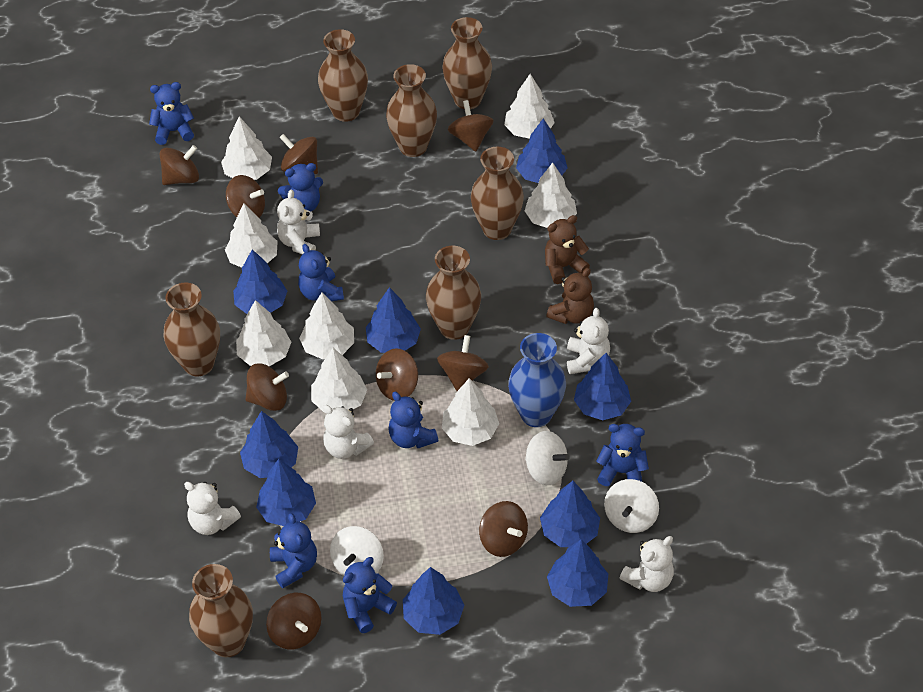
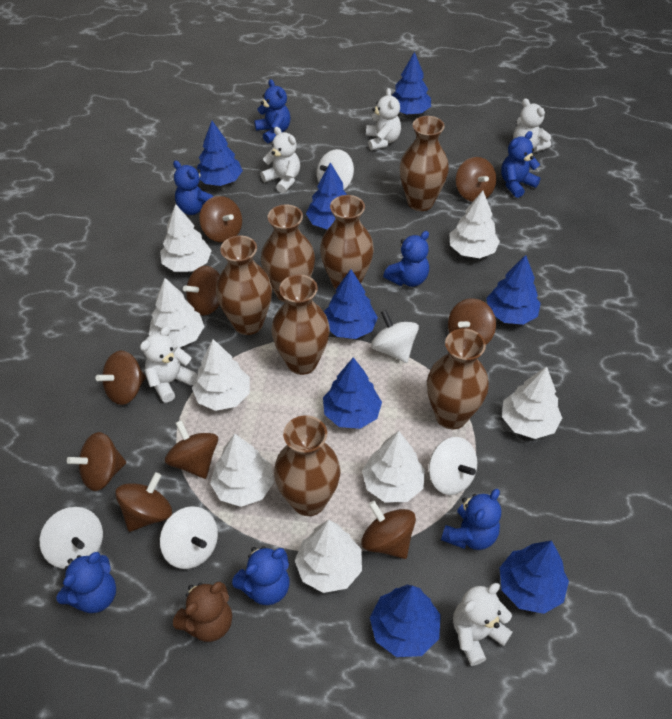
blue tree: 9 -> 8
blue vase: 1 -> 0
brown teddy bear: 2 -> 1
white spinning top: 3 -> 5

